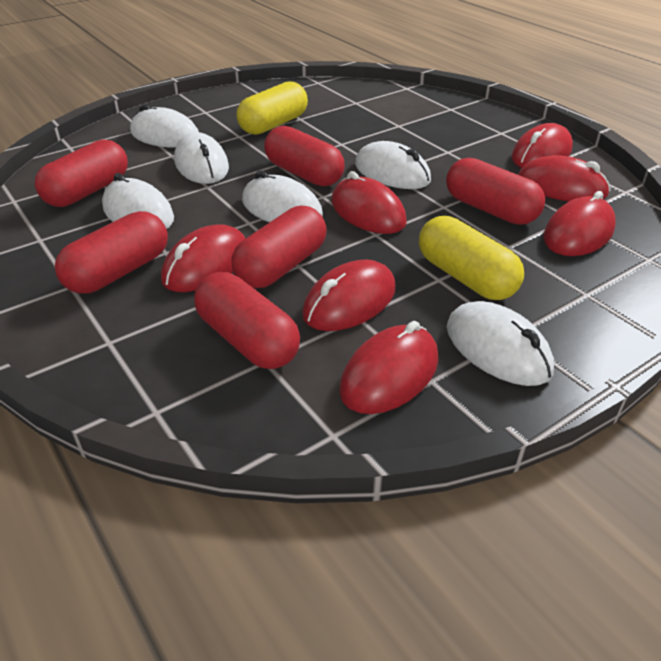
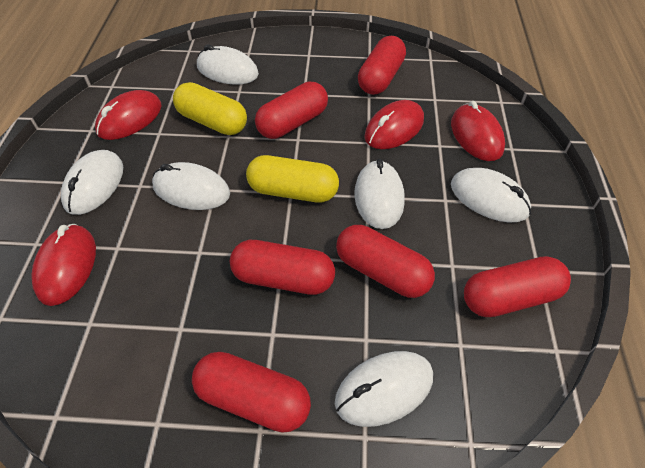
red mouse: 7 -> 4

